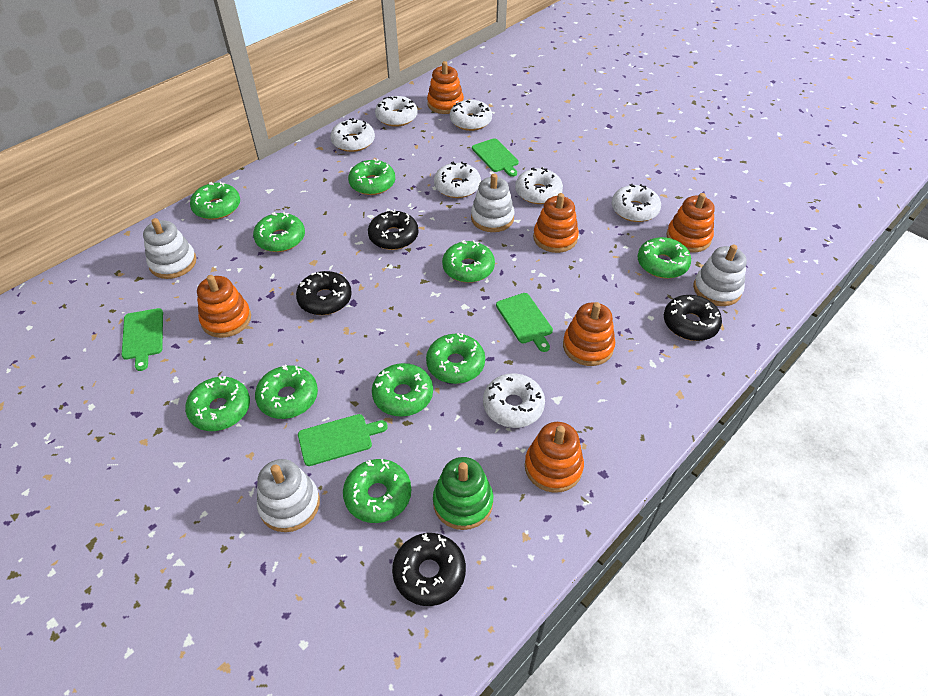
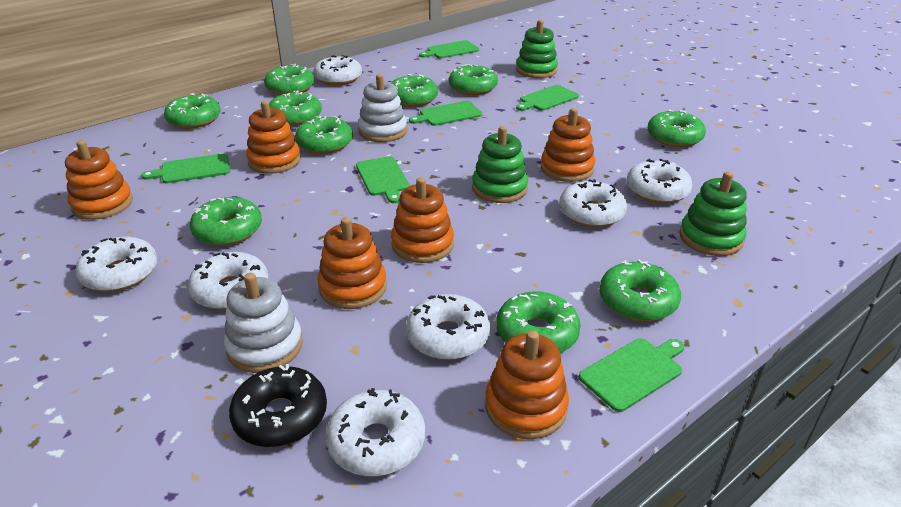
black donut: 4 -> 1
green cutting board: 4 -> 6
green stacking toy: 1 -> 3
white stacking toy: 4 -> 2

